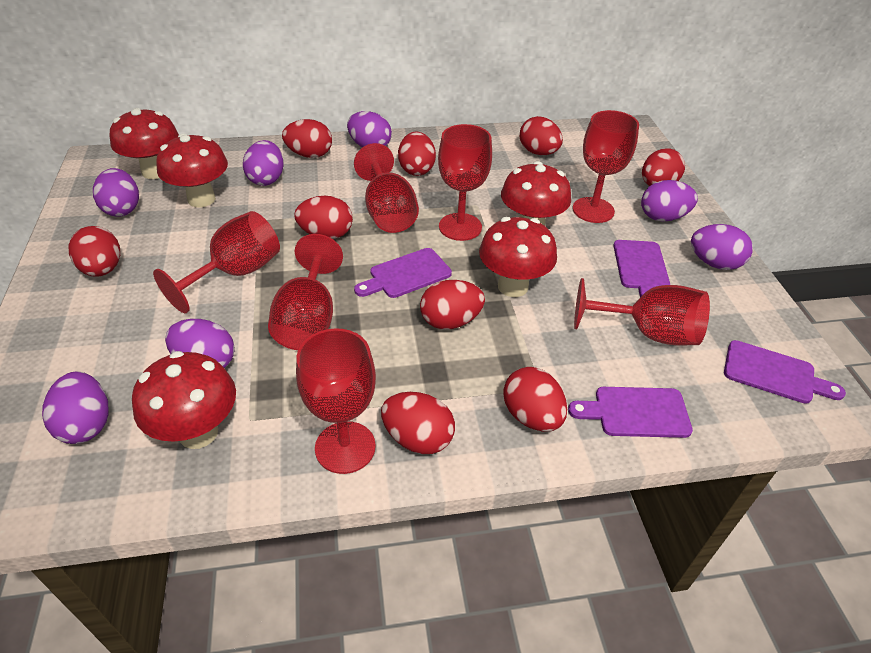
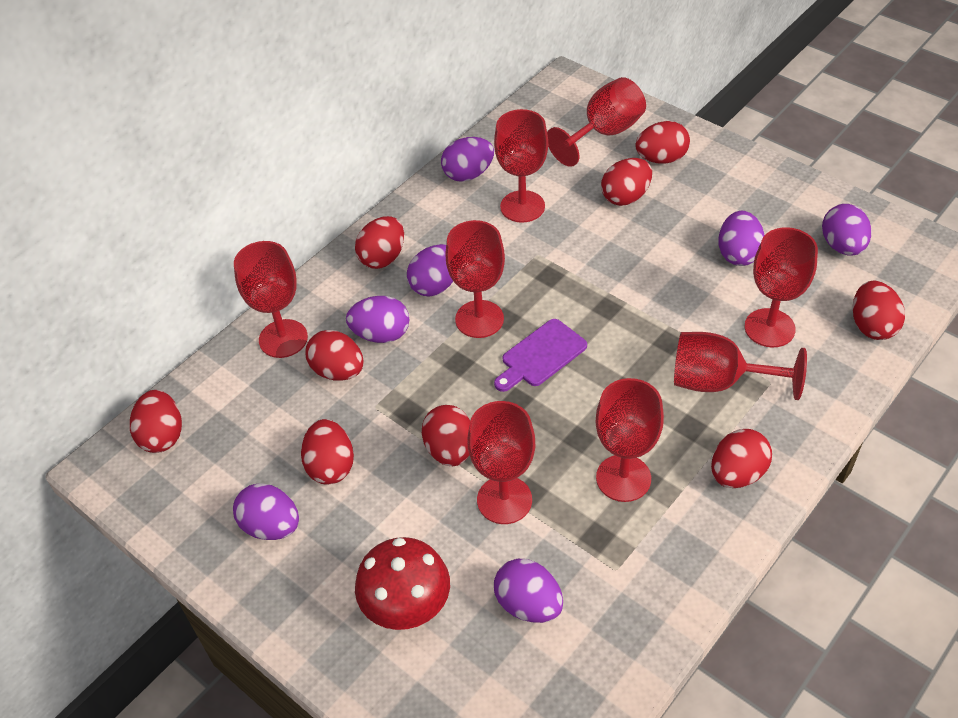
purple cutting board: 4 -> 1
red goblet: 7 -> 8
red mushroom: 5 -> 1

